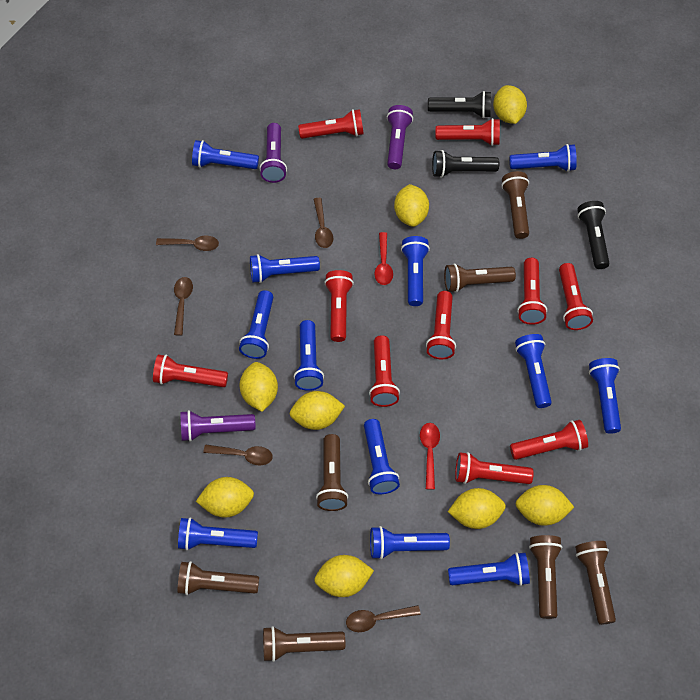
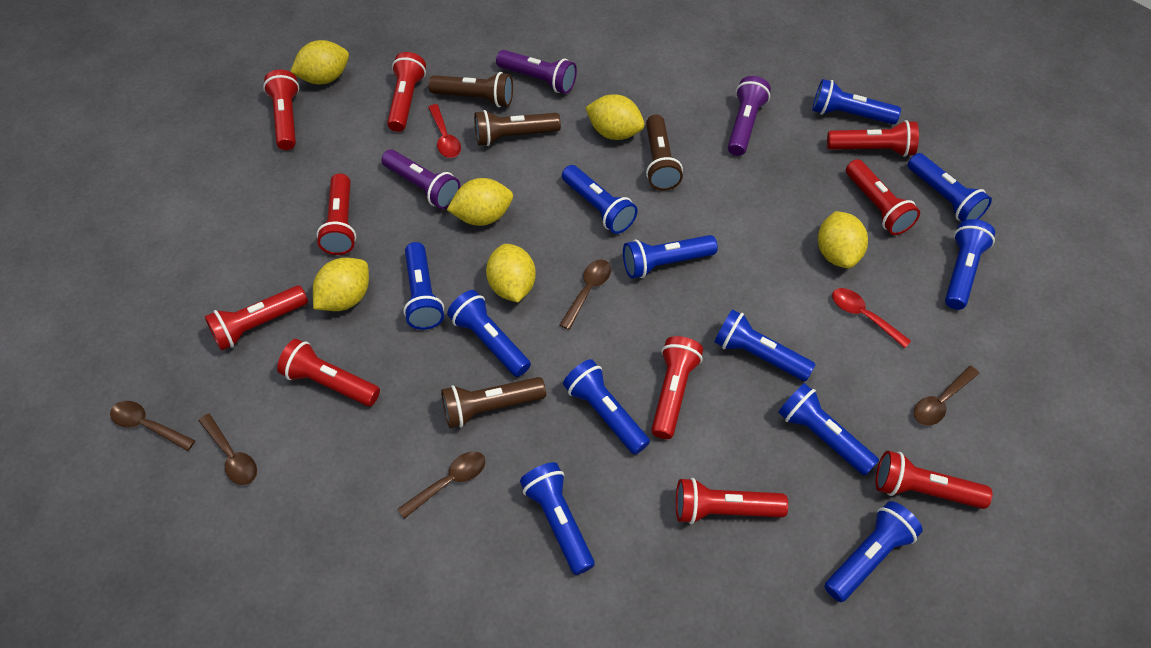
black flashlight: 3 -> 0
brown flashlight: 7 -> 4
yellow lemon: 8 -> 6

